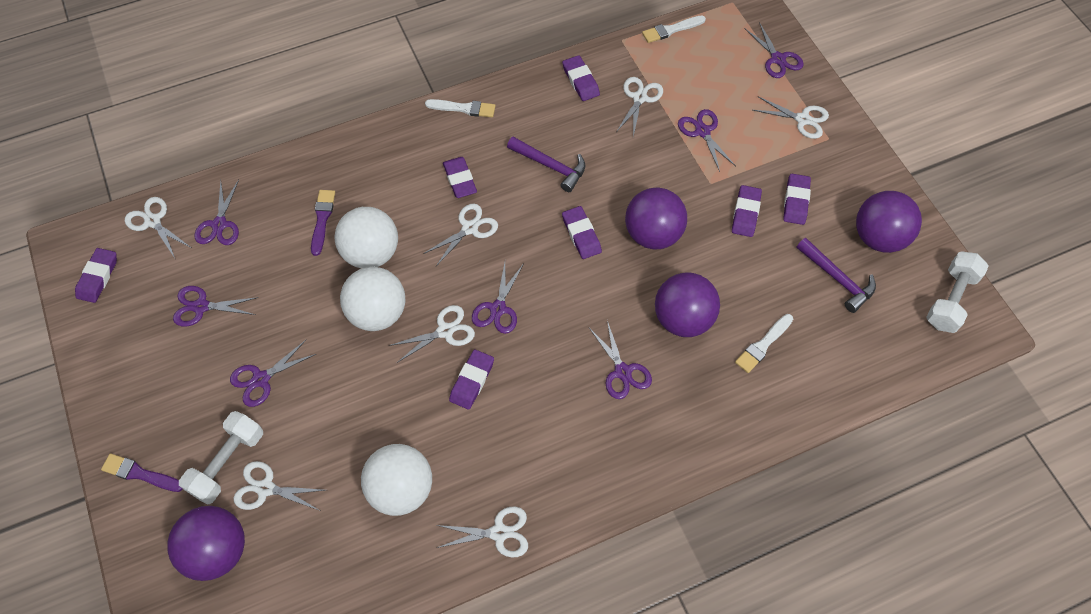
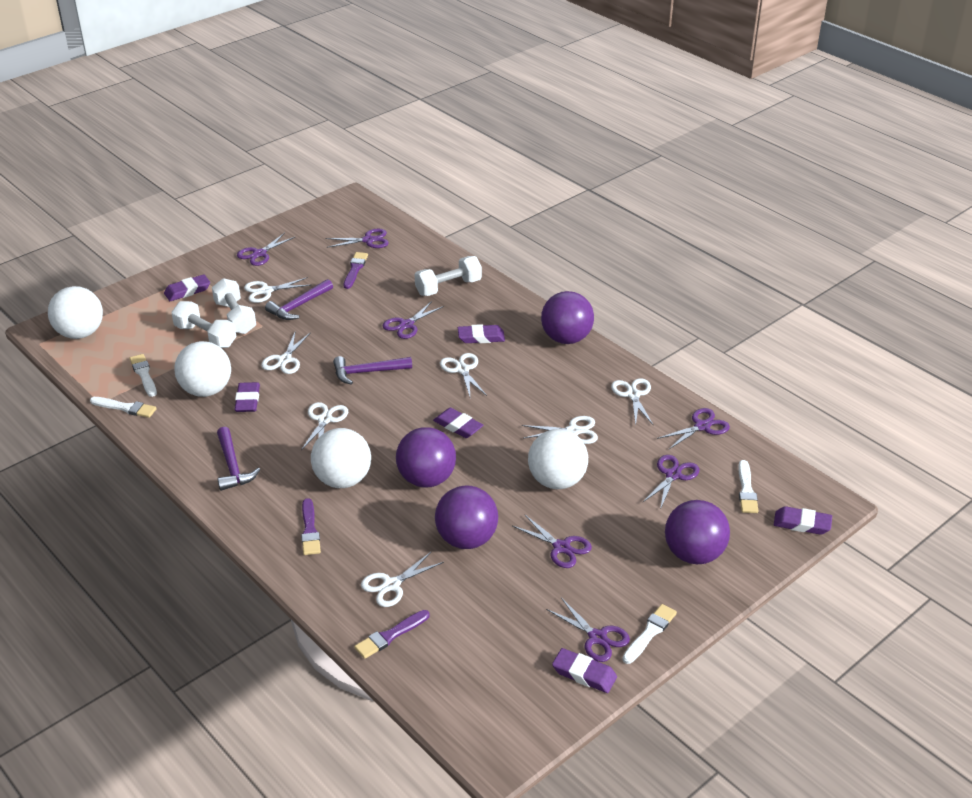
purple brush: 2 -> 3
purple eraser: 7 -> 6
purple hammer: 2 -> 3
white ball: 3 -> 4
white brush: 3 -> 4
white dumbbell: 2 -> 3

